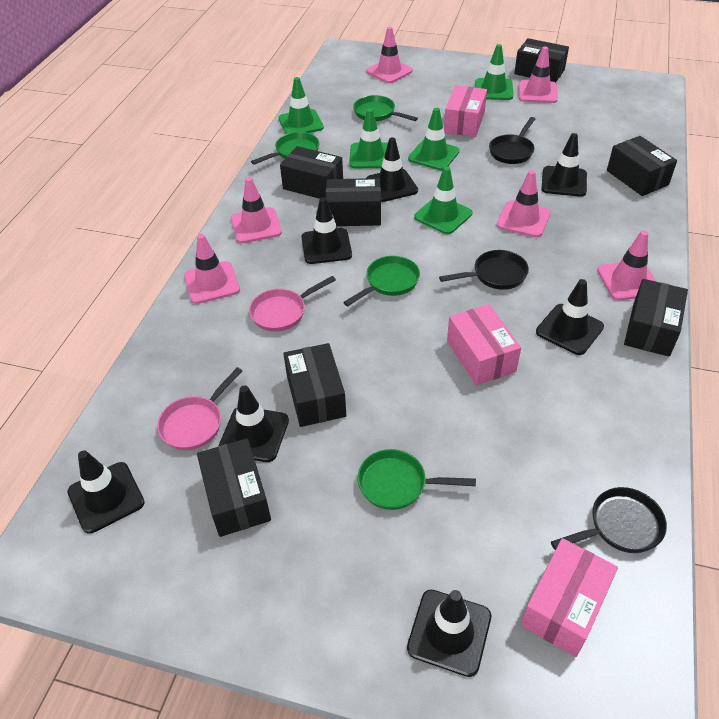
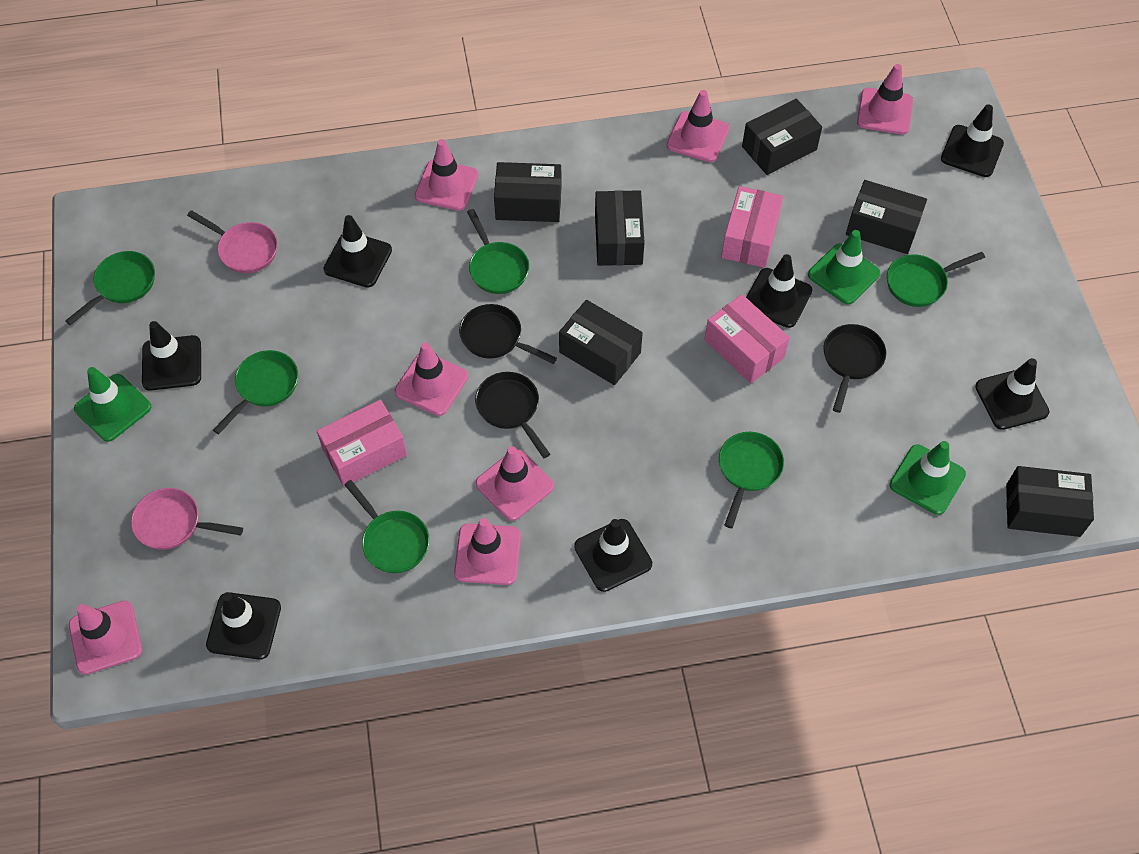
black box: 7 -> 6
green pan: 4 -> 6
green traffic cone: 5 -> 3
pink traffic cone: 6 -> 7

